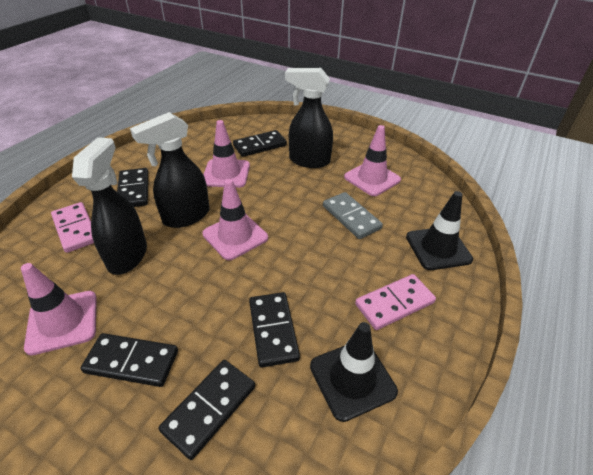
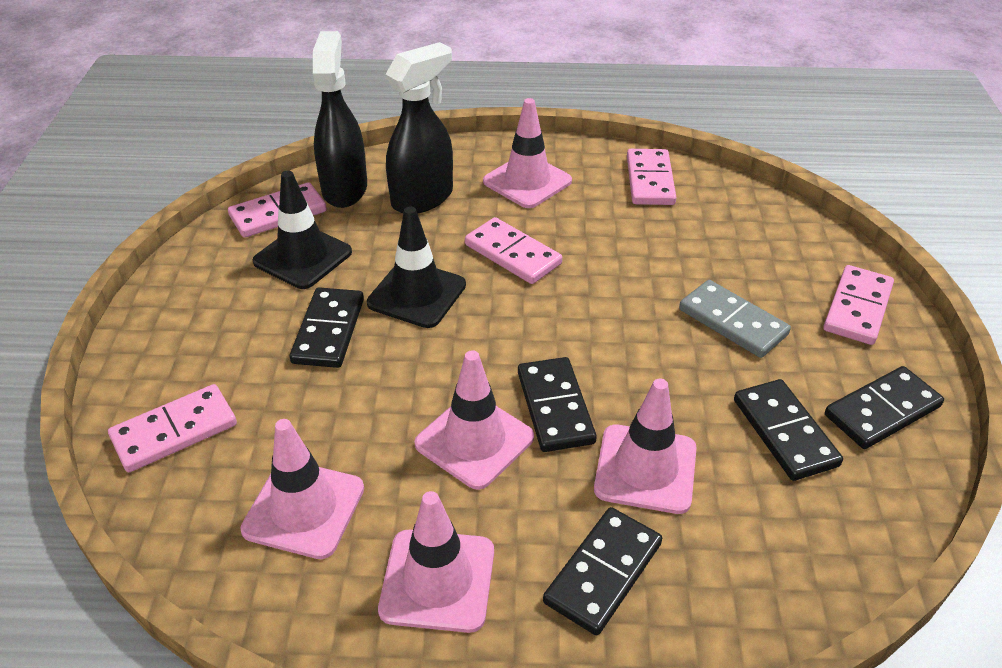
black spray bottle: 3 -> 2
pink domino: 2 -> 5
pink traffic cone: 4 -> 5

